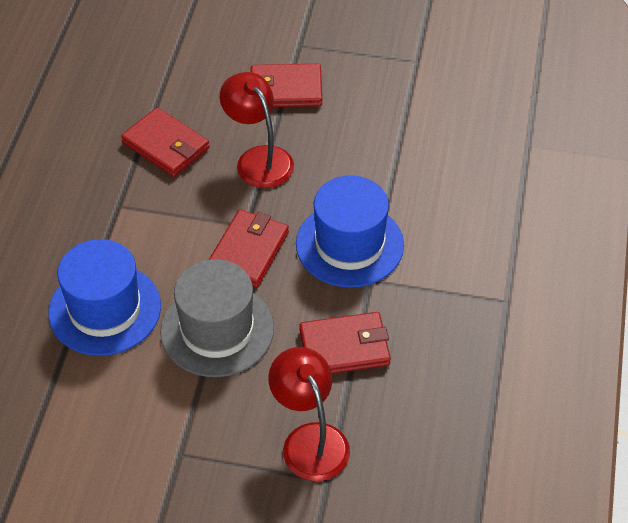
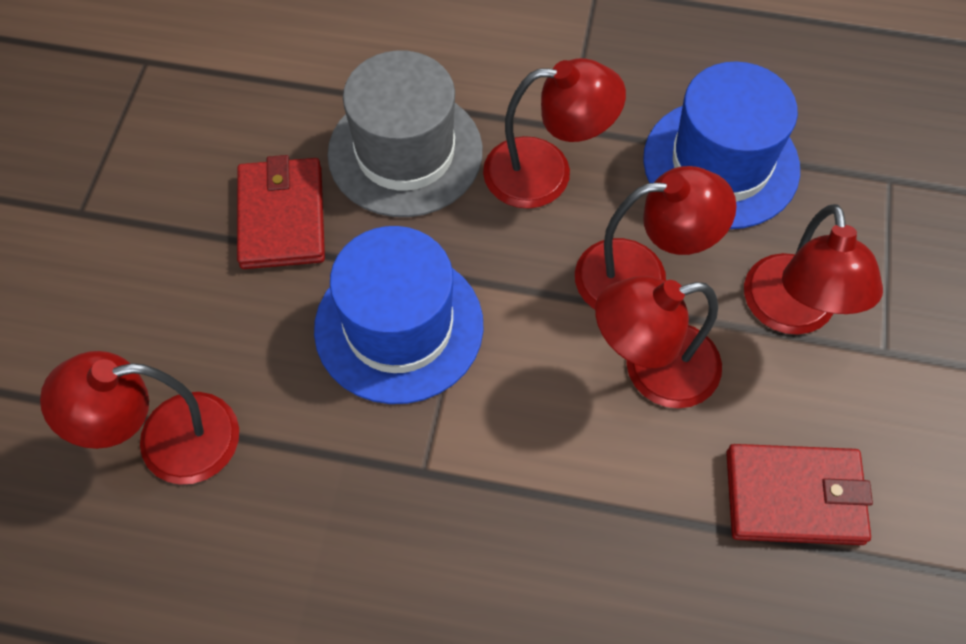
red lamp: 2 -> 5
red wallet: 4 -> 2

